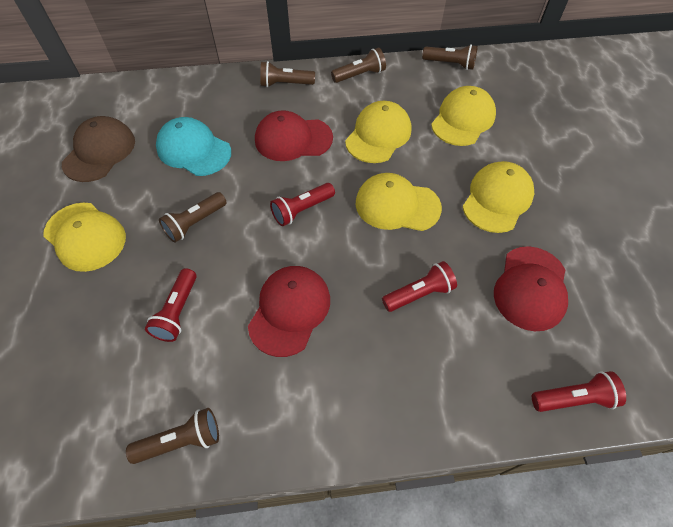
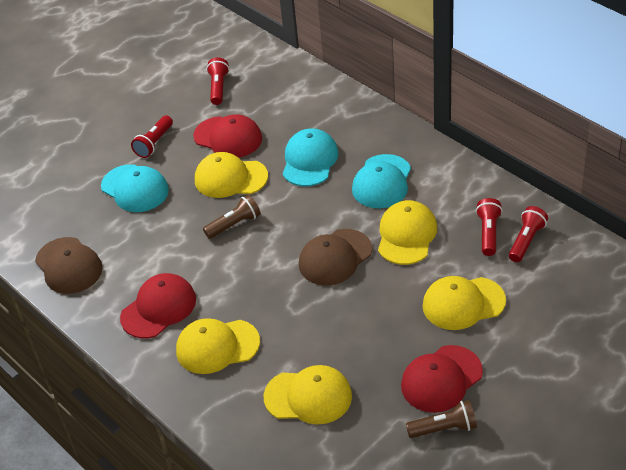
brown cap: 1 -> 2
brown flashlight: 5 -> 2
turquoise cap: 1 -> 3

